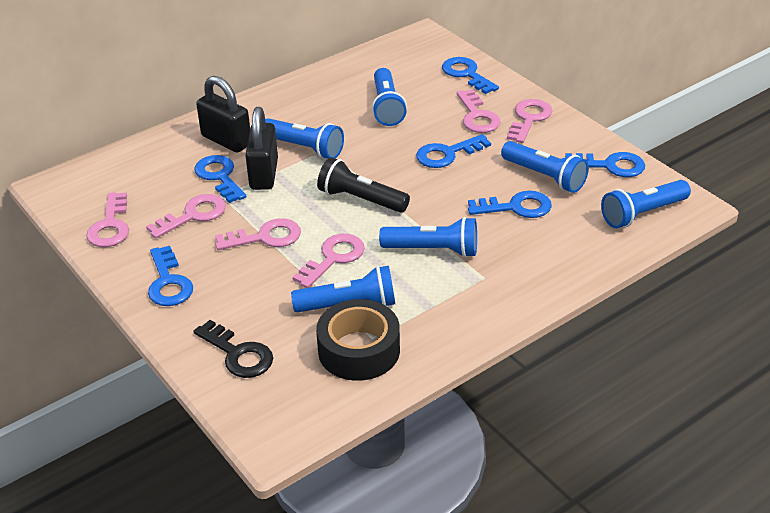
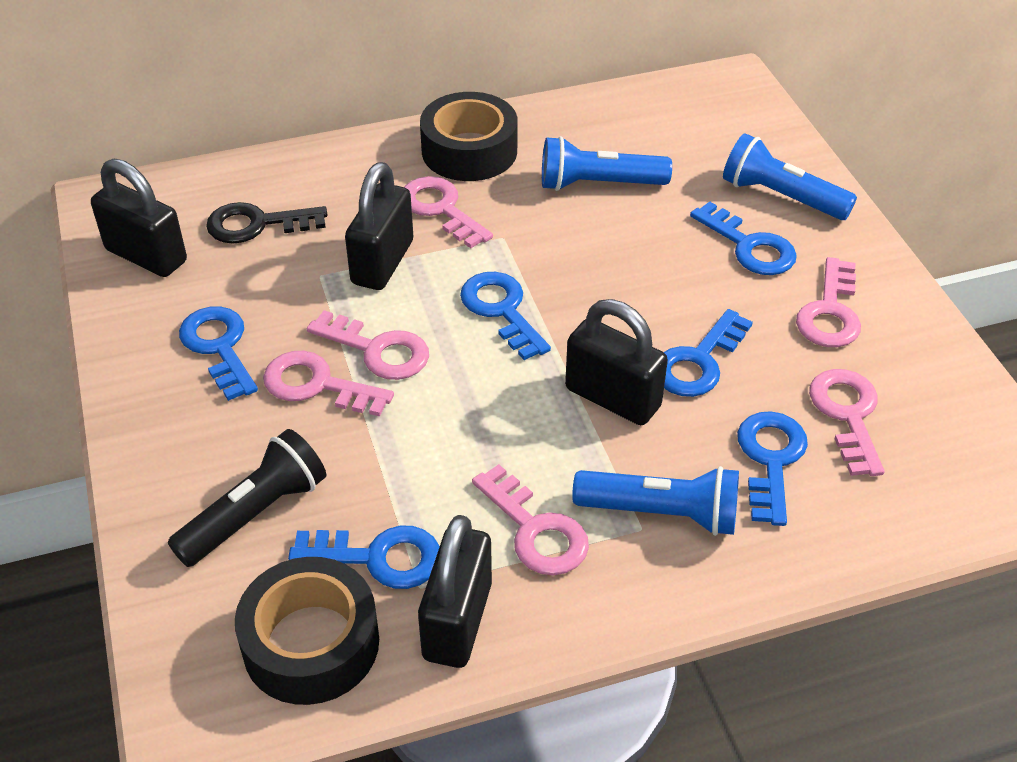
black padlock: 2 -> 4
black tape: 1 -> 2
blue flashlight: 6 -> 3

